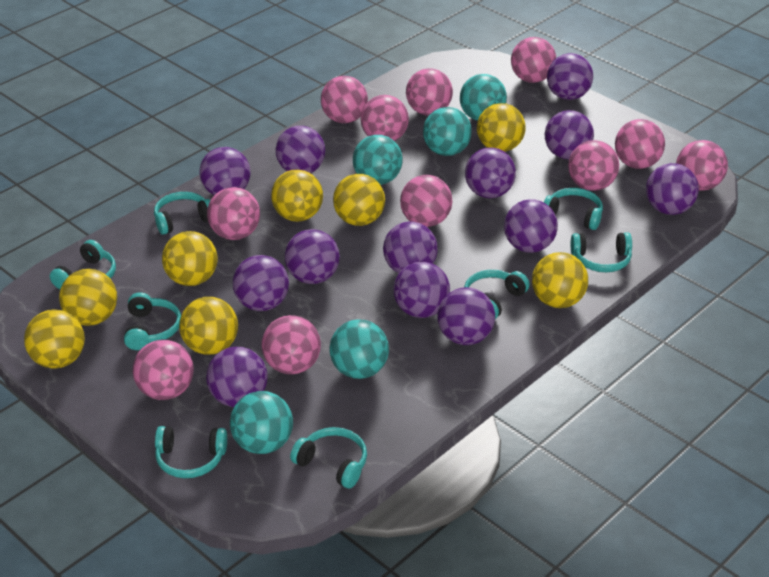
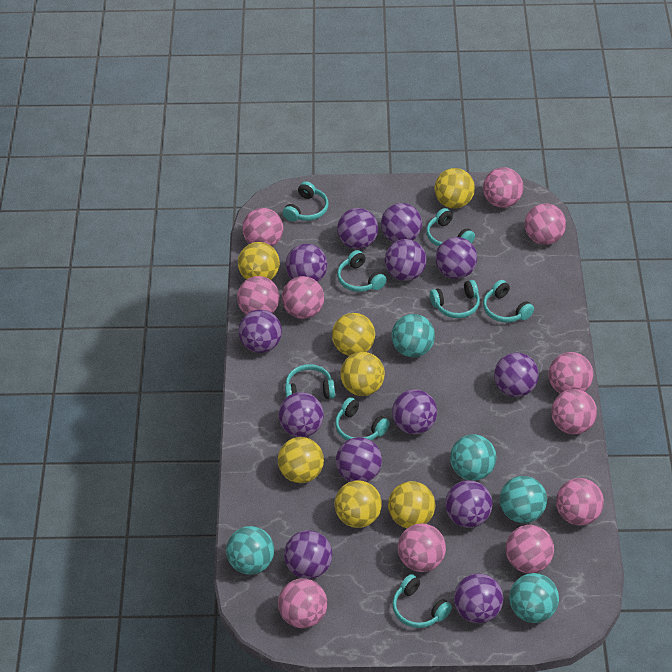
yellow ball: 8 -> 7

